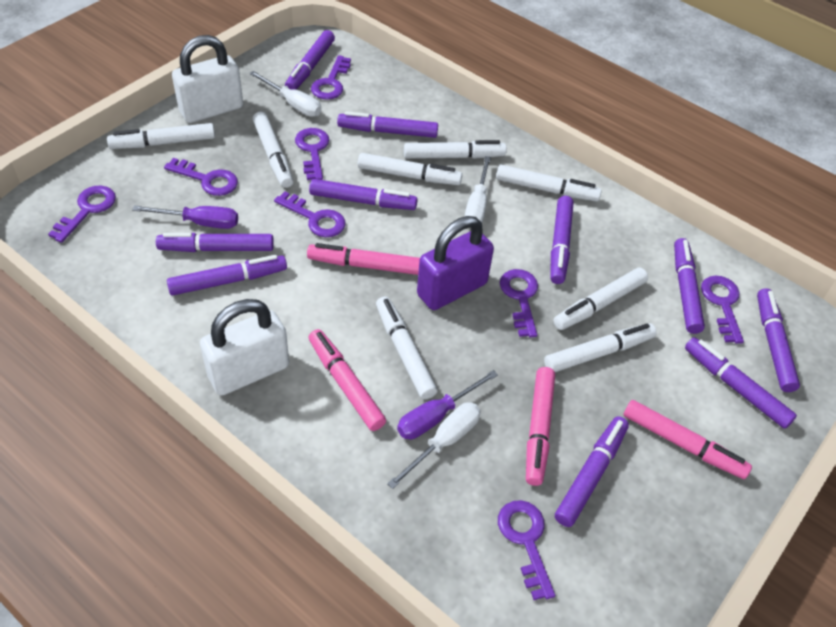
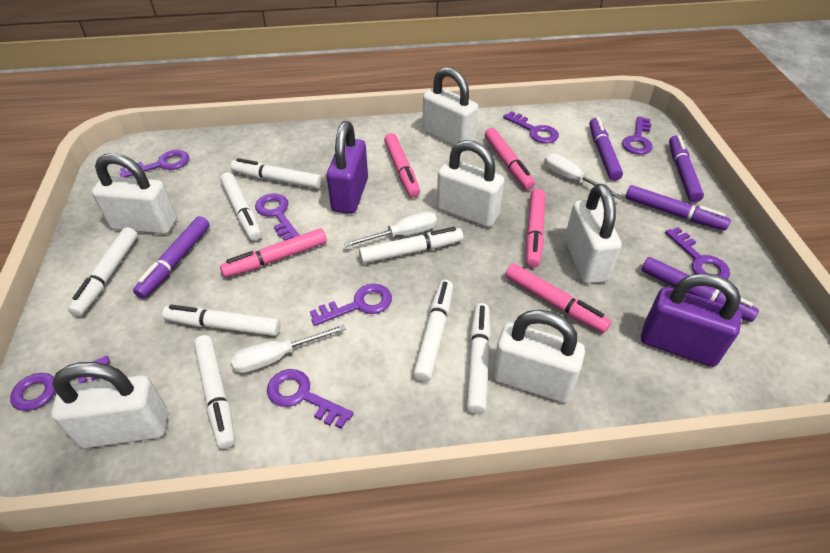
pink marker: 4 -> 5
purple marker: 10 -> 5
purple padlock: 1 -> 2
purple screwdriver: 2 -> 0
white padlock: 2 -> 6

